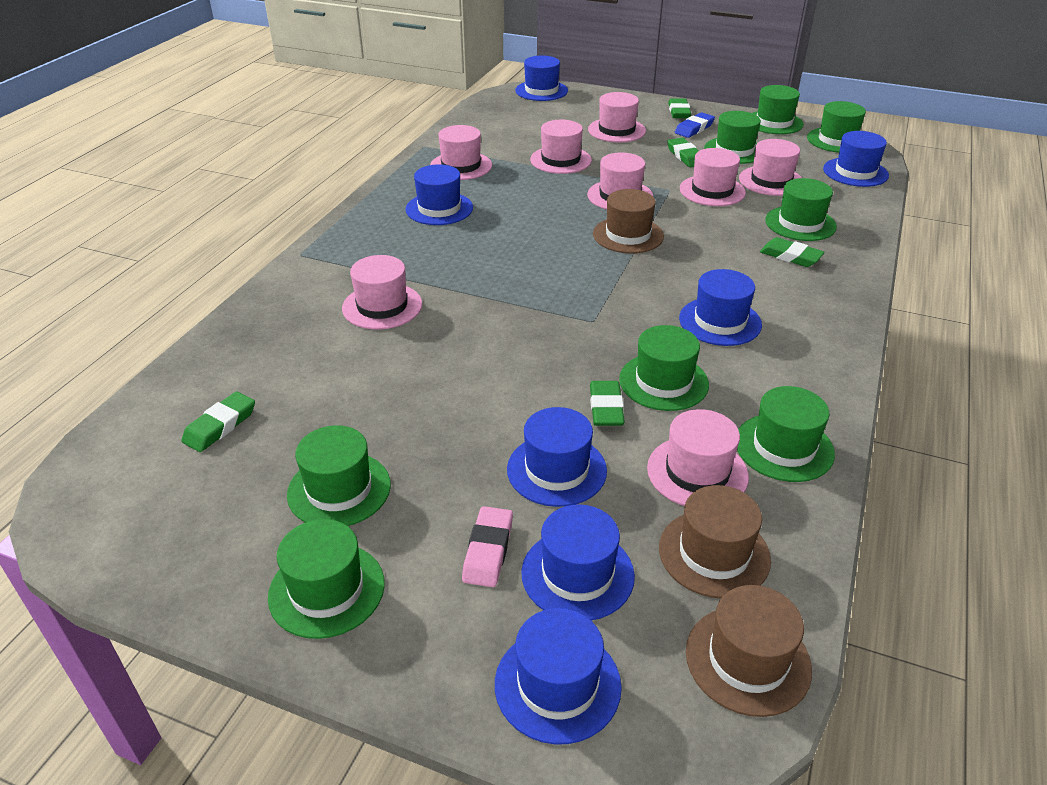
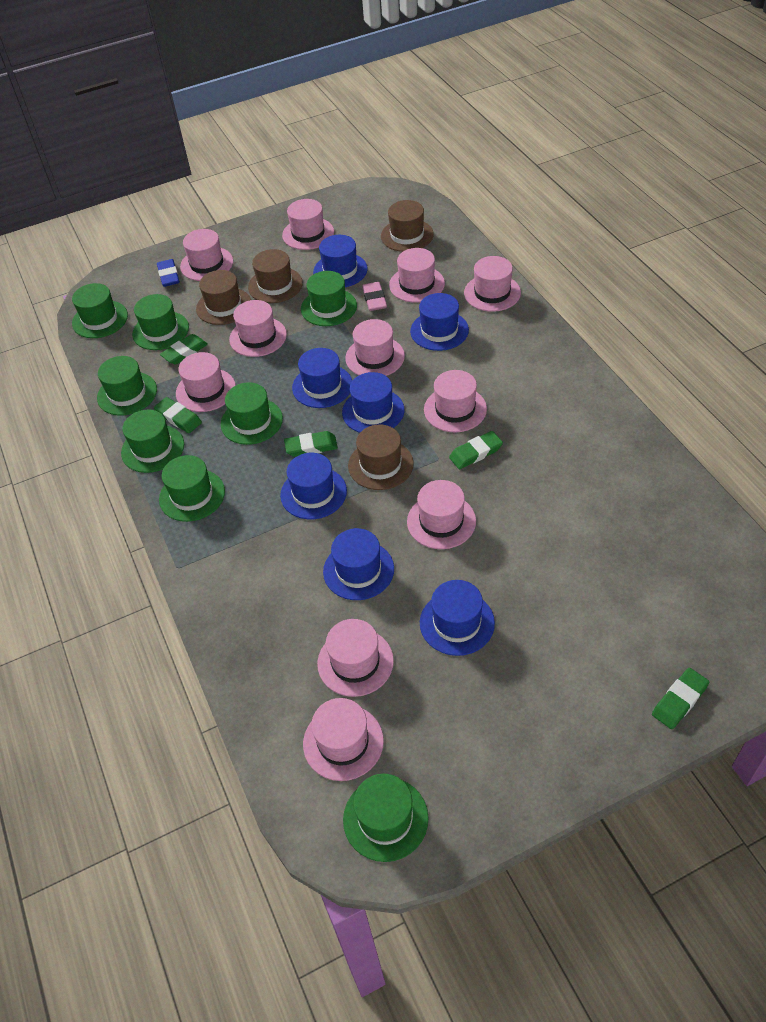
brown hat: 3 -> 4
pink hat: 8 -> 11

